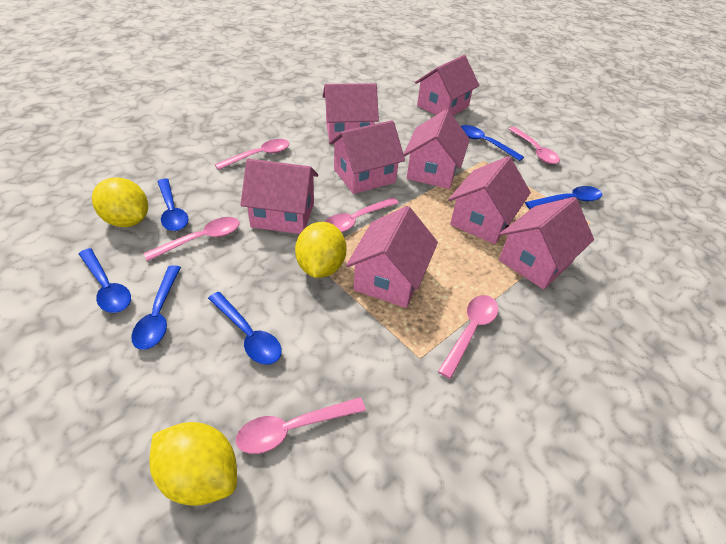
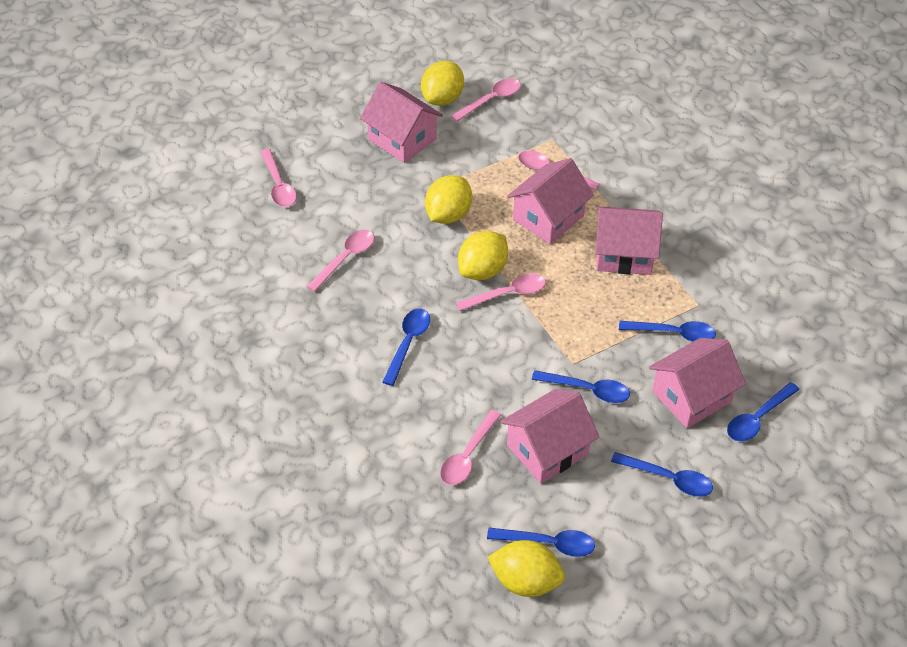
pink house: 8 -> 5
yellow lemon: 3 -> 4

